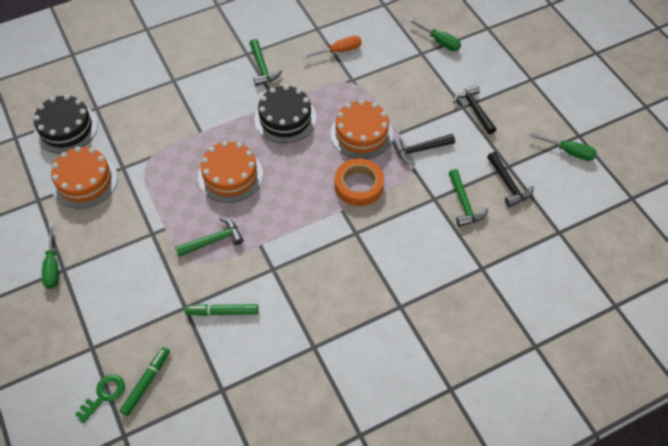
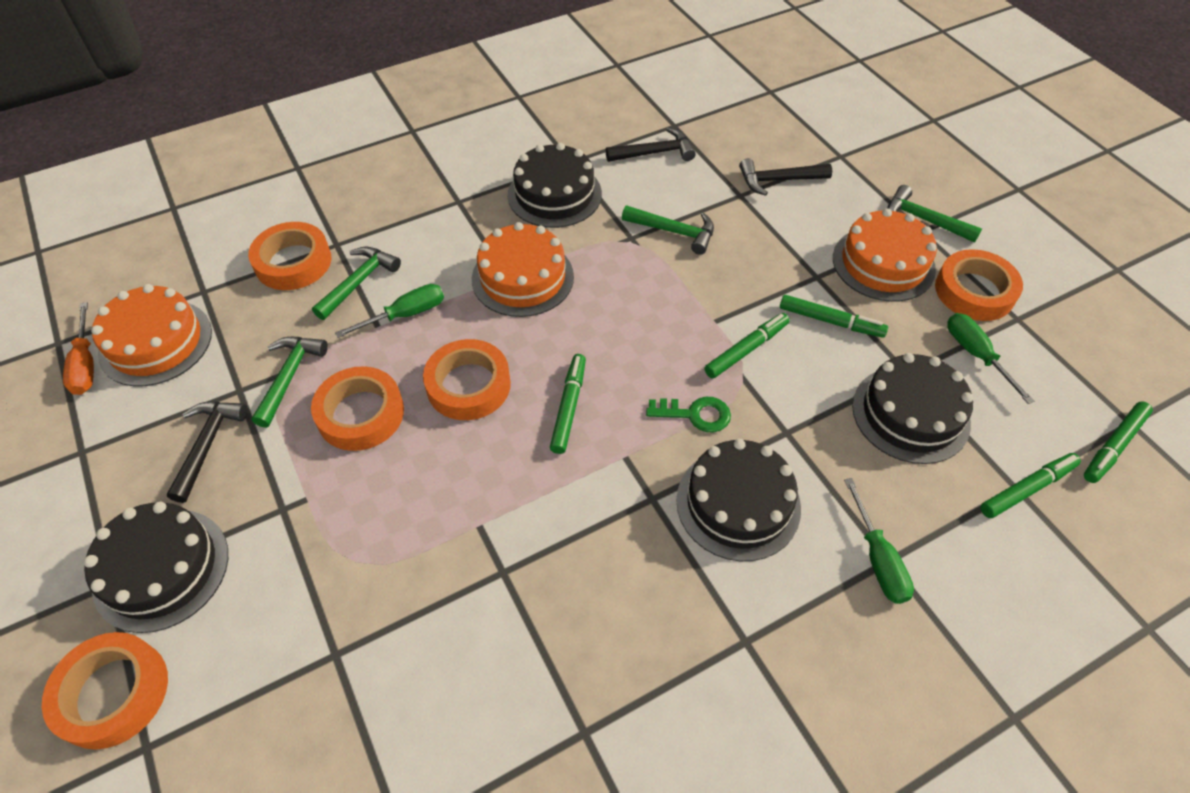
black cake: 2 -> 4
green hammer: 3 -> 4
green marker: 2 -> 5
orange tape: 1 -> 5

